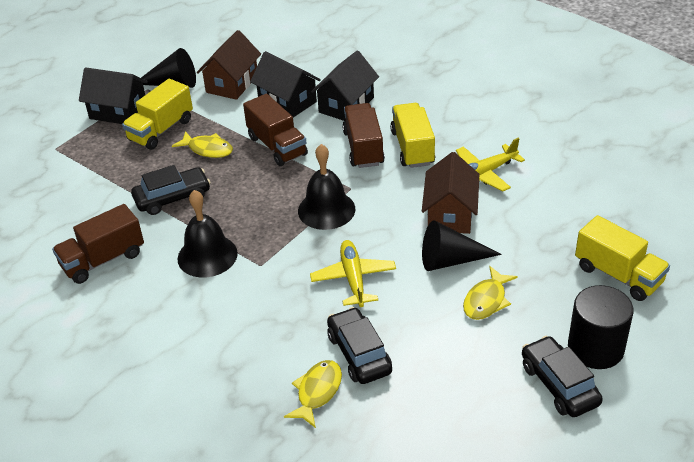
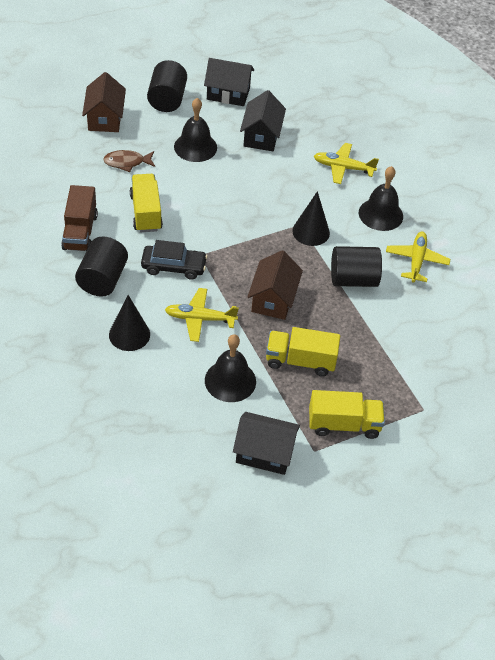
black bell: 2 -> 3
black car: 3 -> 1
black cylinder: 1 -> 3
brown fish: 0 -> 1
brown truck: 3 -> 1
yellow fish: 3 -> 0
yellow plane: 2 -> 3

